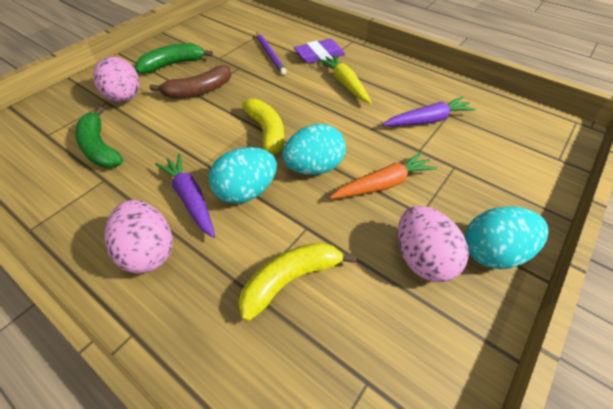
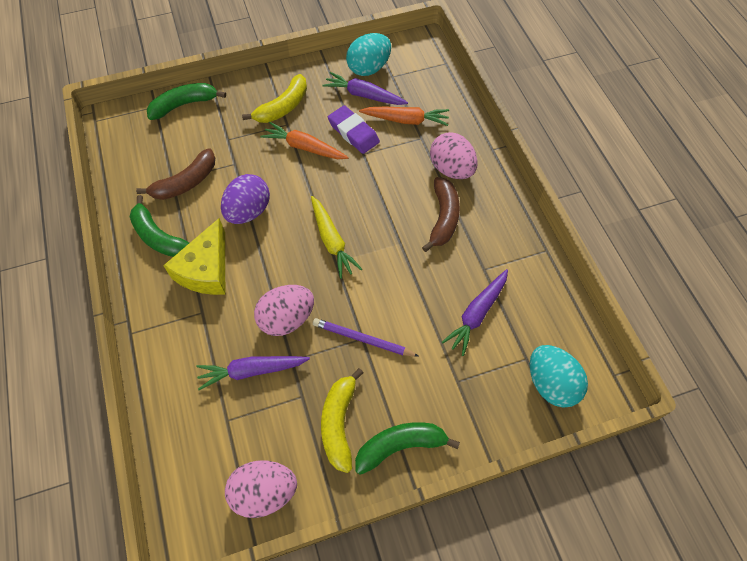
brown banana: 1 -> 2
green banana: 2 -> 3
orange carrot: 1 -> 2
purple carrot: 2 -> 3
purple egg: 0 -> 1
turquoise egg: 3 -> 2
yellow cheese: 0 -> 1

